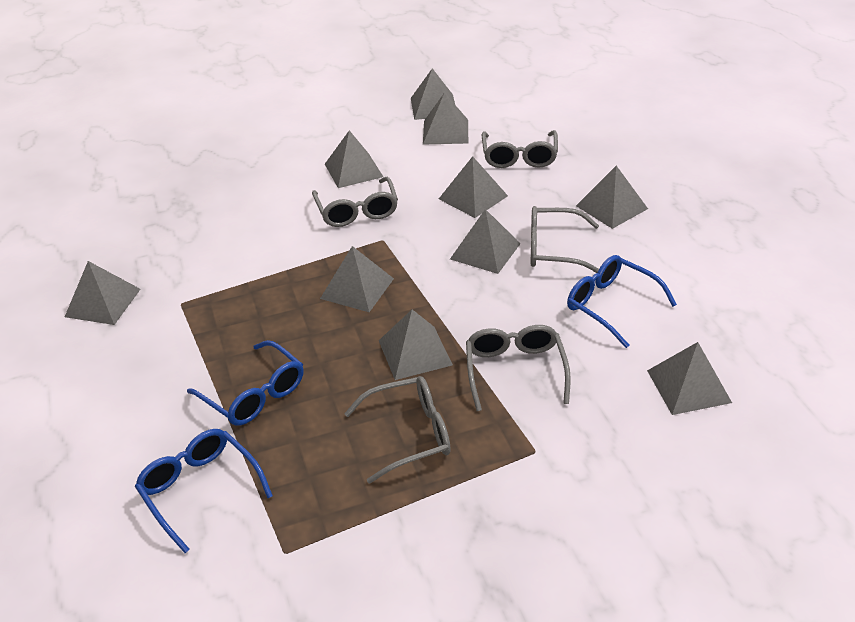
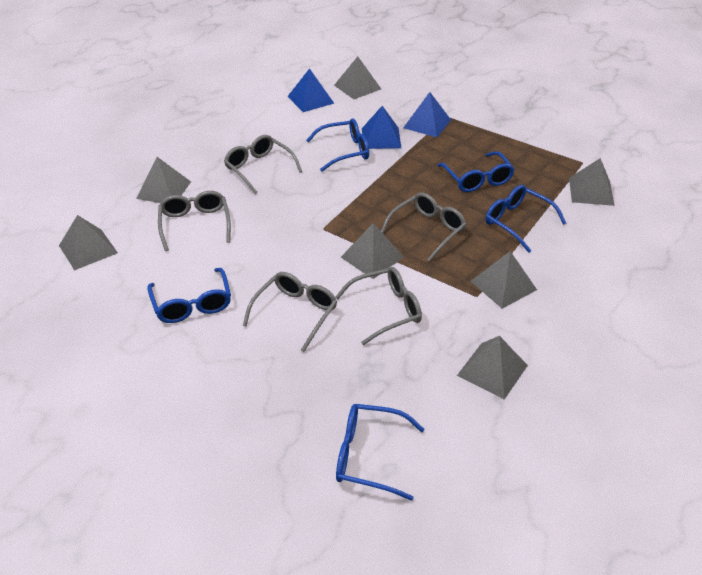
blue glasses: 3 -> 5
blue pyramid: 0 -> 3
grey pyramid: 10 -> 7

